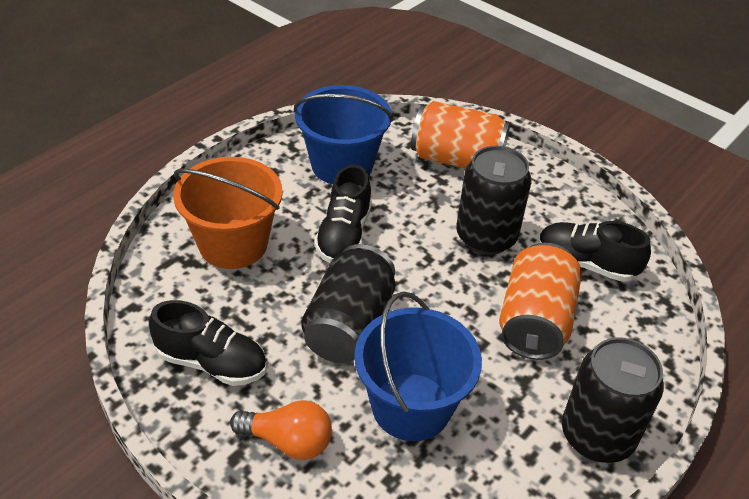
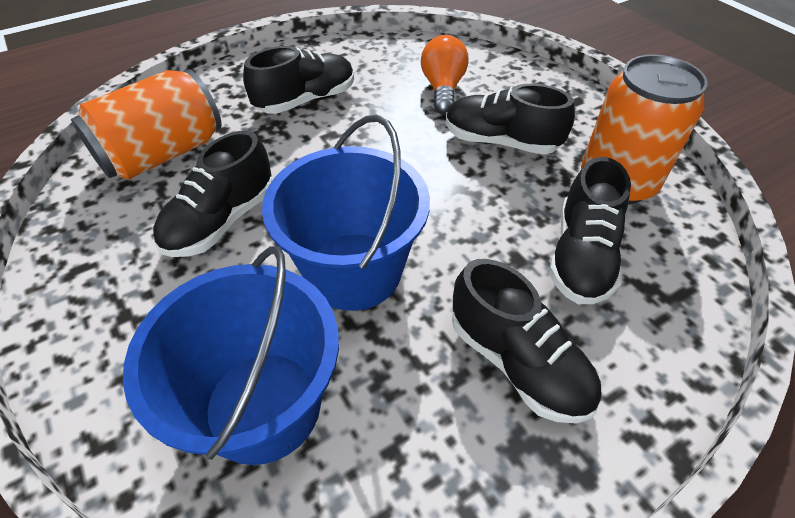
black can: 3 -> 0
black shoe: 3 -> 5
orange bucket: 1 -> 0

